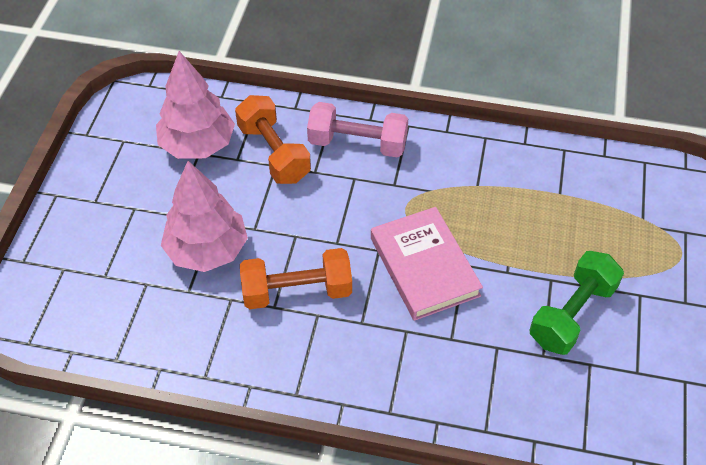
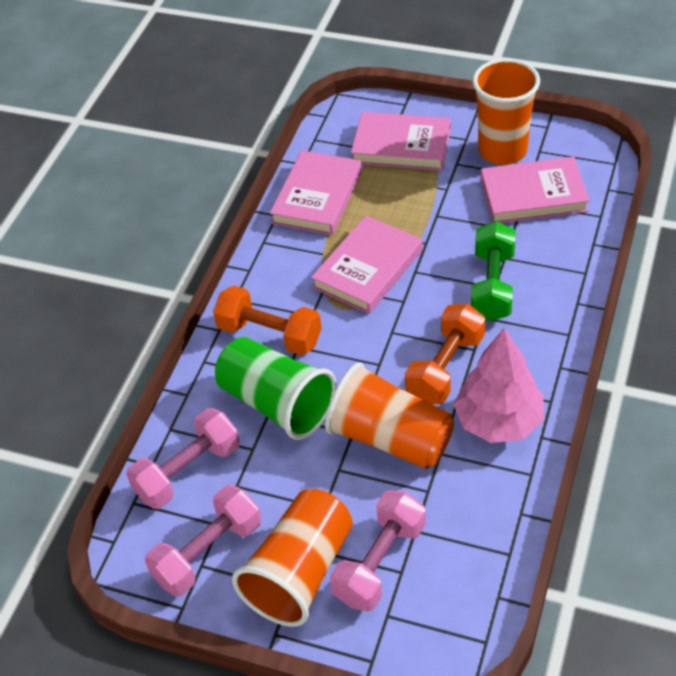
green cup: 0 -> 1
orange cup: 0 -> 3
pink book: 1 -> 4
pink dumbbell: 1 -> 3
pink tree: 2 -> 1

